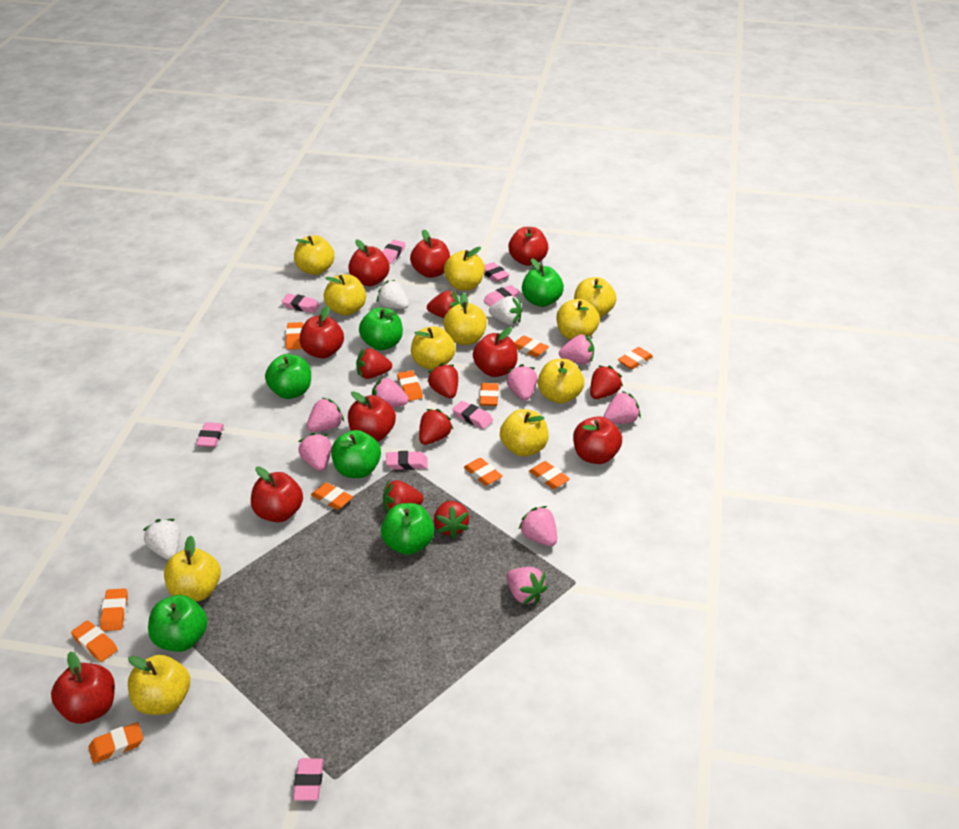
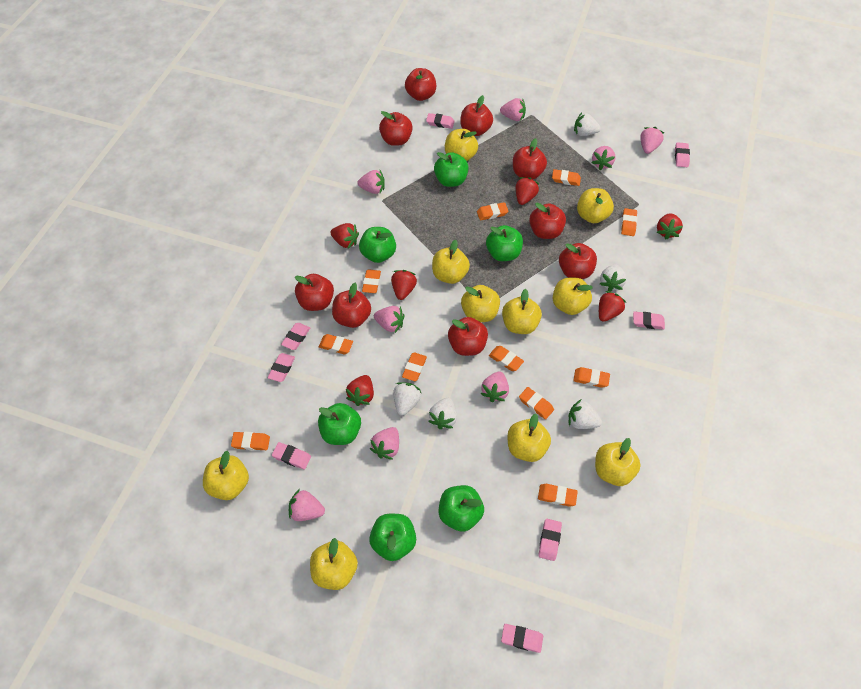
red strawberry: 7 -> 6
white strawberry: 3 -> 5
yellow apple: 11 -> 10

